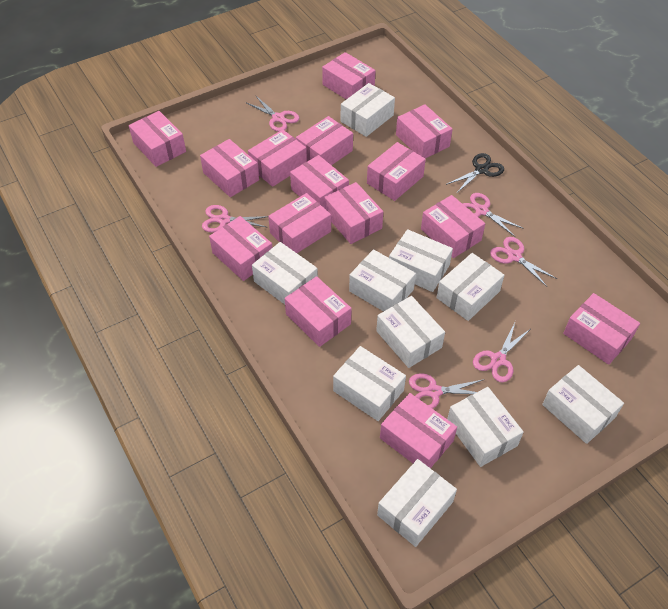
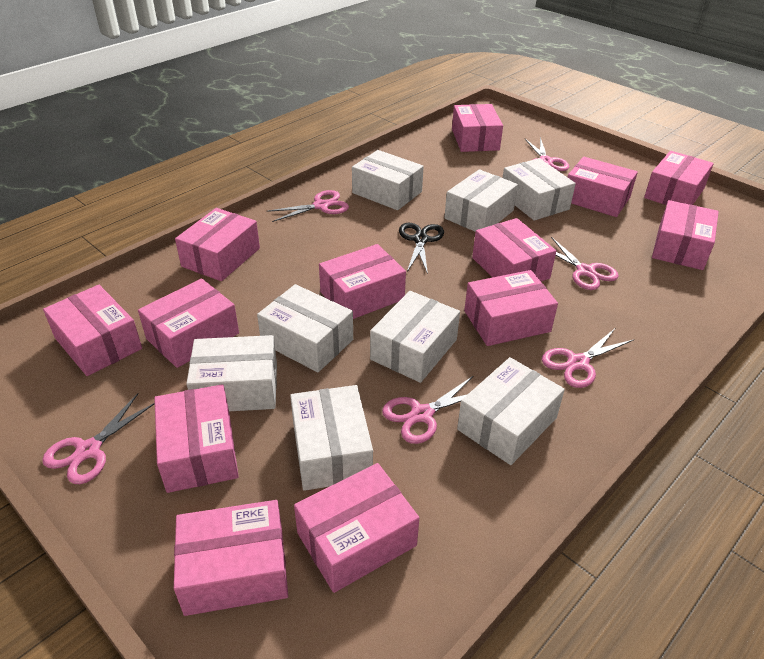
pink box: 15 -> 13
white box: 10 -> 8

